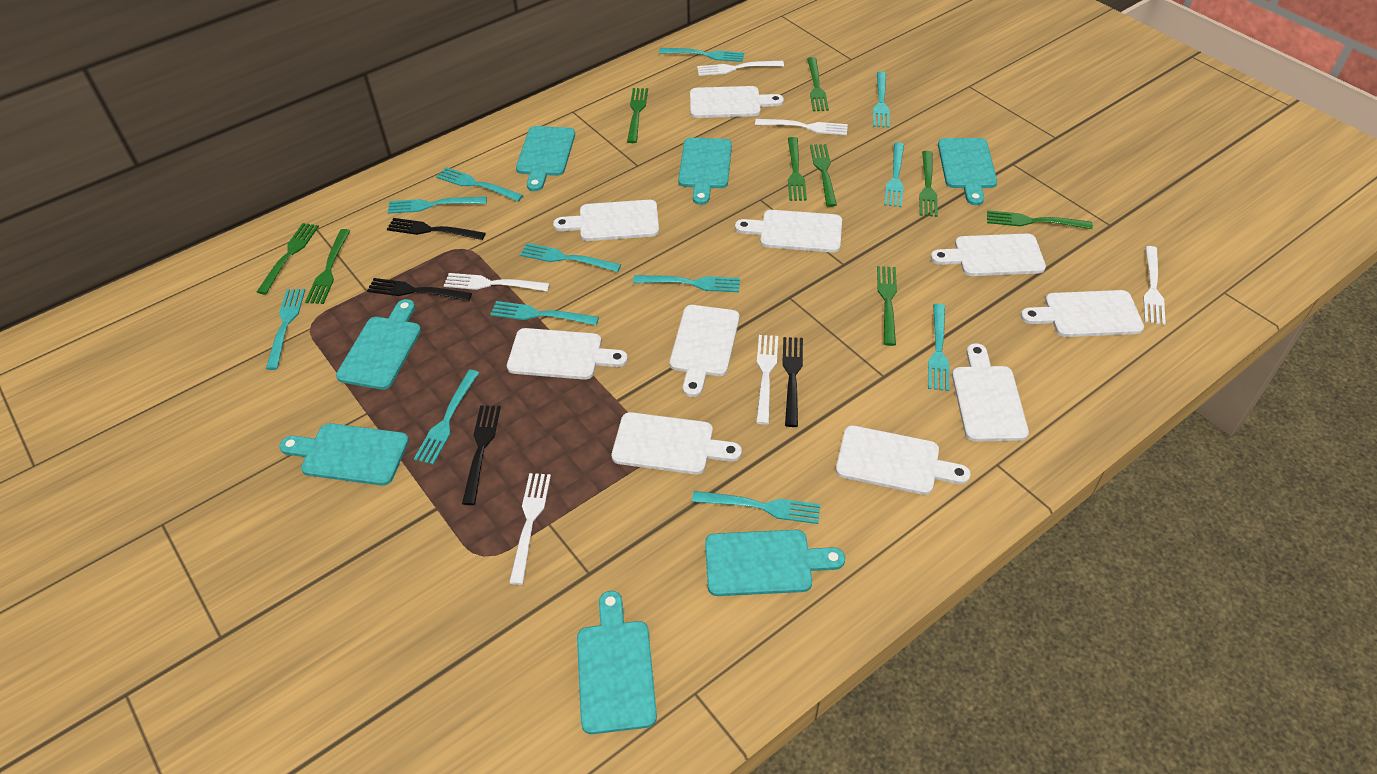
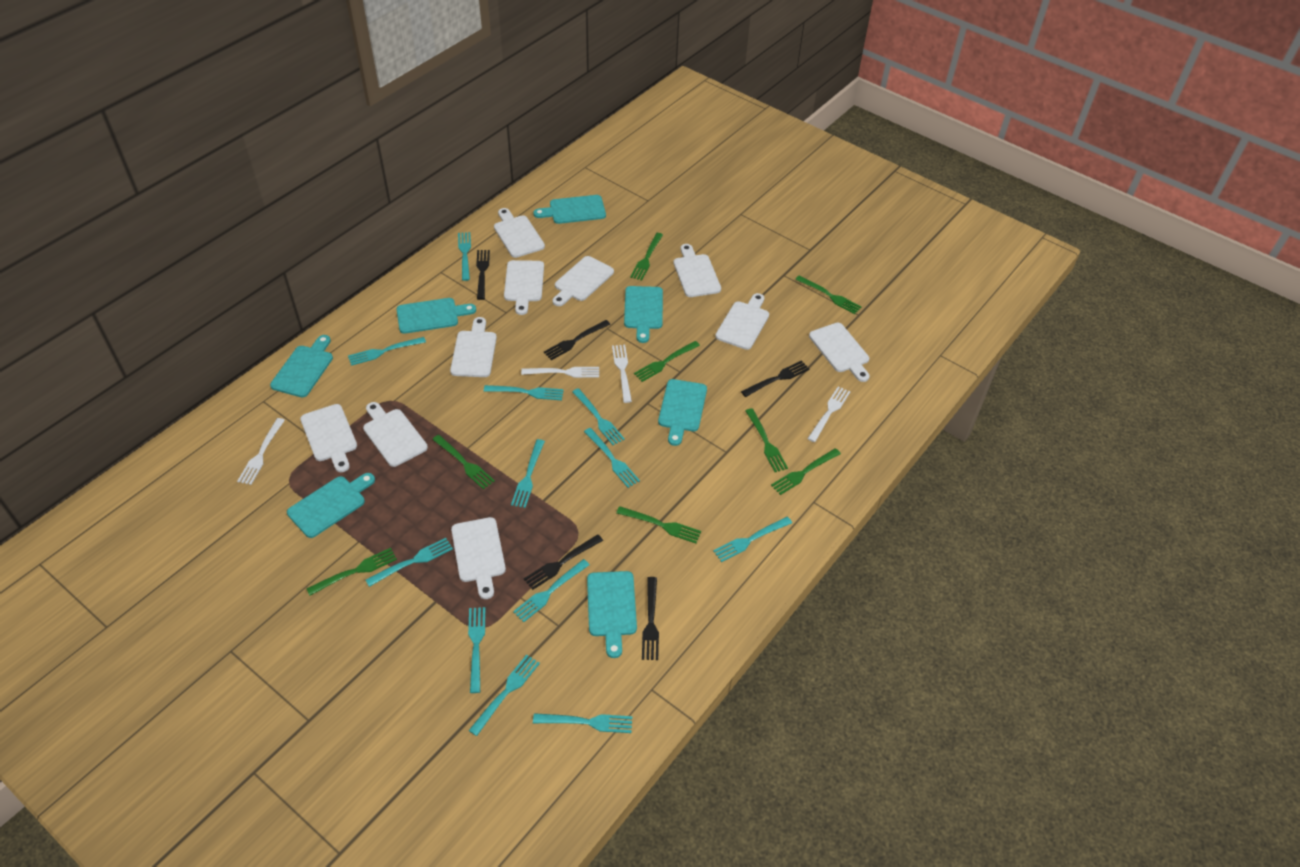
black fork: 4 -> 5
green fork: 9 -> 8
white fork: 6 -> 4

